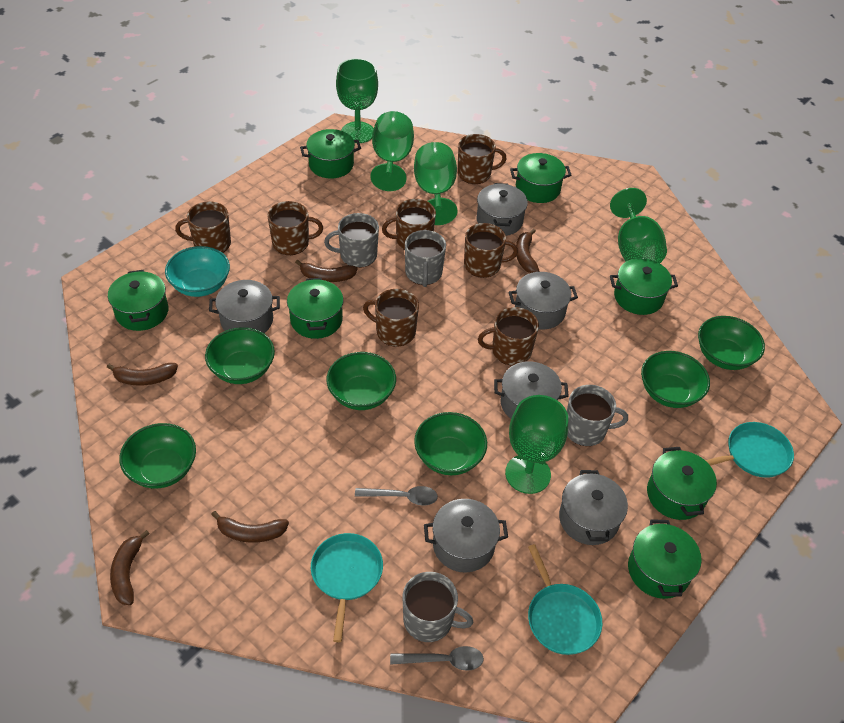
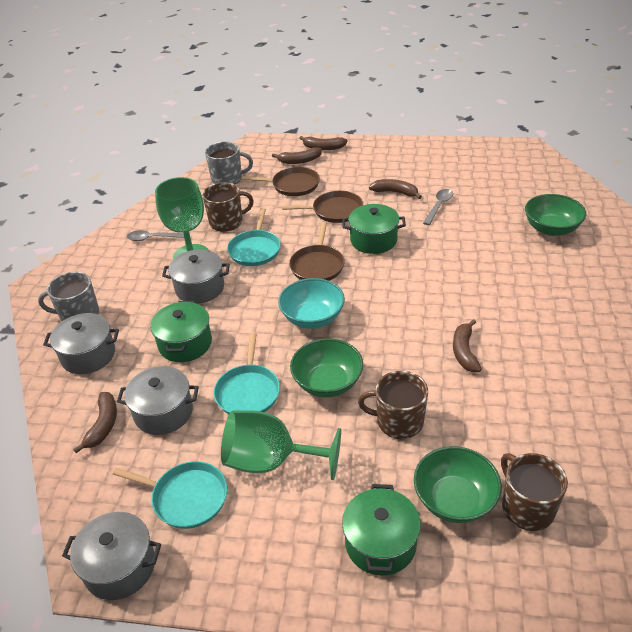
brown mug: 7 -> 3
brown pan: 0 -> 3
green bowl: 6 -> 3
green goblet: 5 -> 2
green pot: 7 -> 3
grey mug: 4 -> 2
grey pot: 6 -> 4

